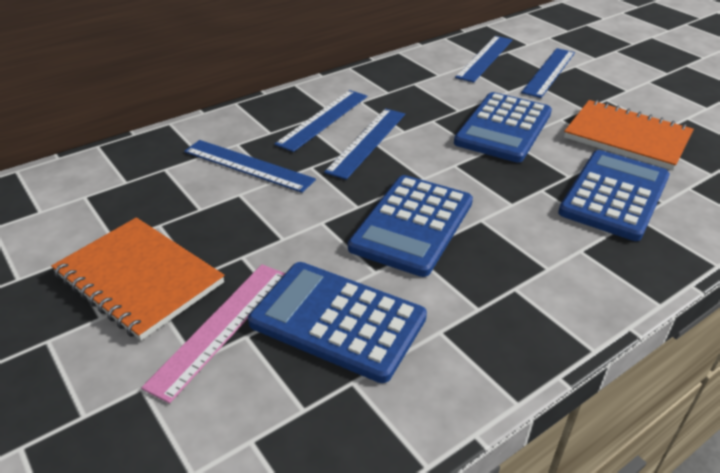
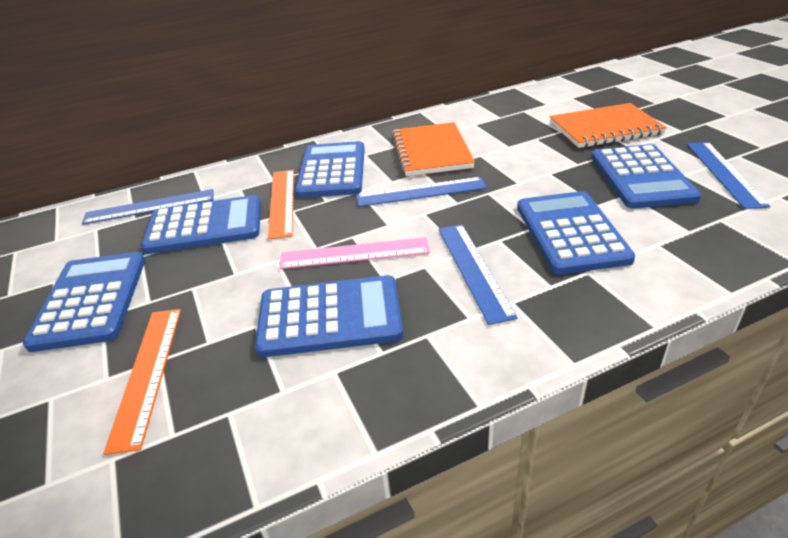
blue calculator: 4 -> 6
blue ruler: 5 -> 4
orange ruler: 0 -> 2

